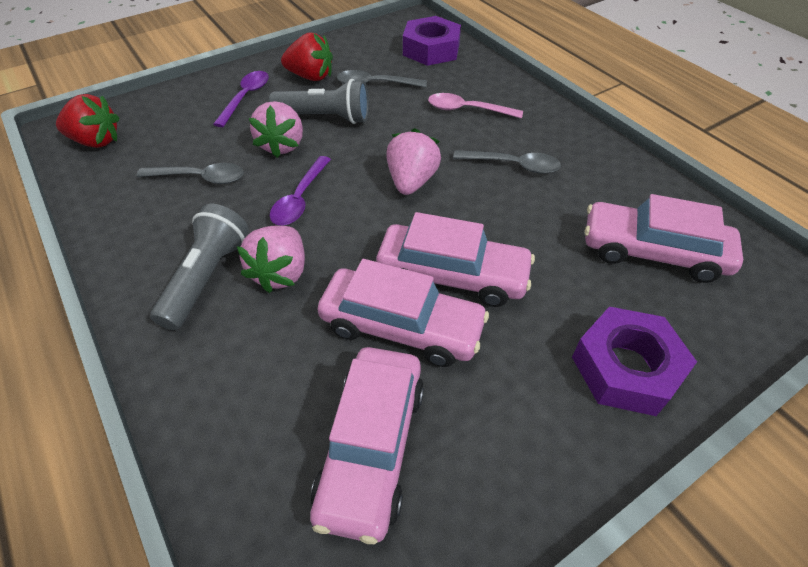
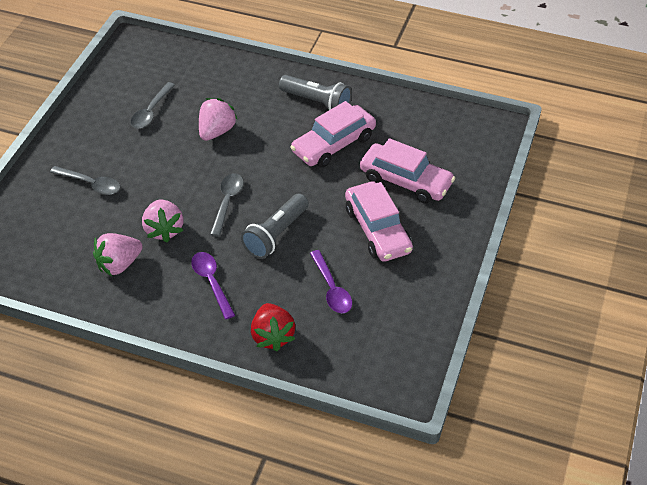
pink car: 4 -> 3
pink spoon: 1 -> 0
purple nut: 2 -> 0
red strawberry: 2 -> 1

